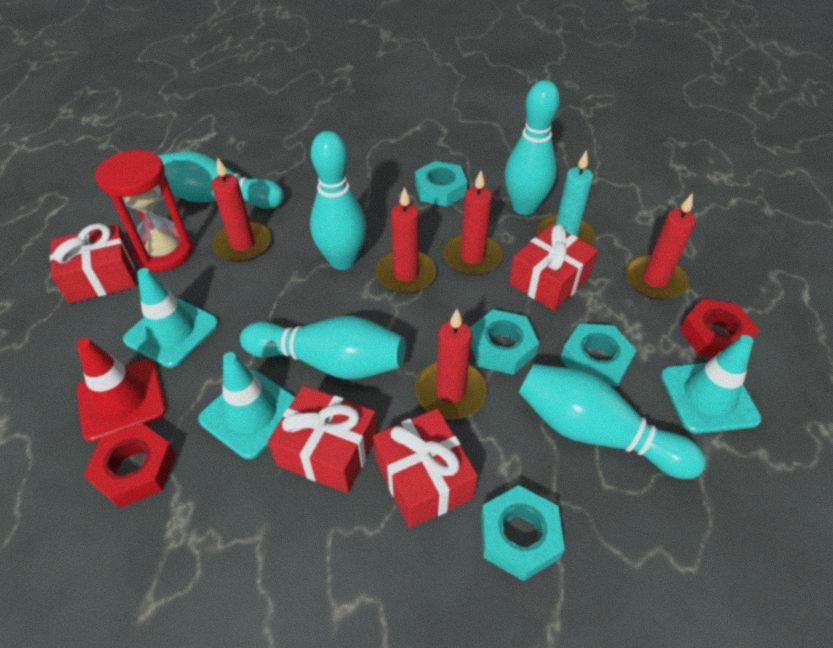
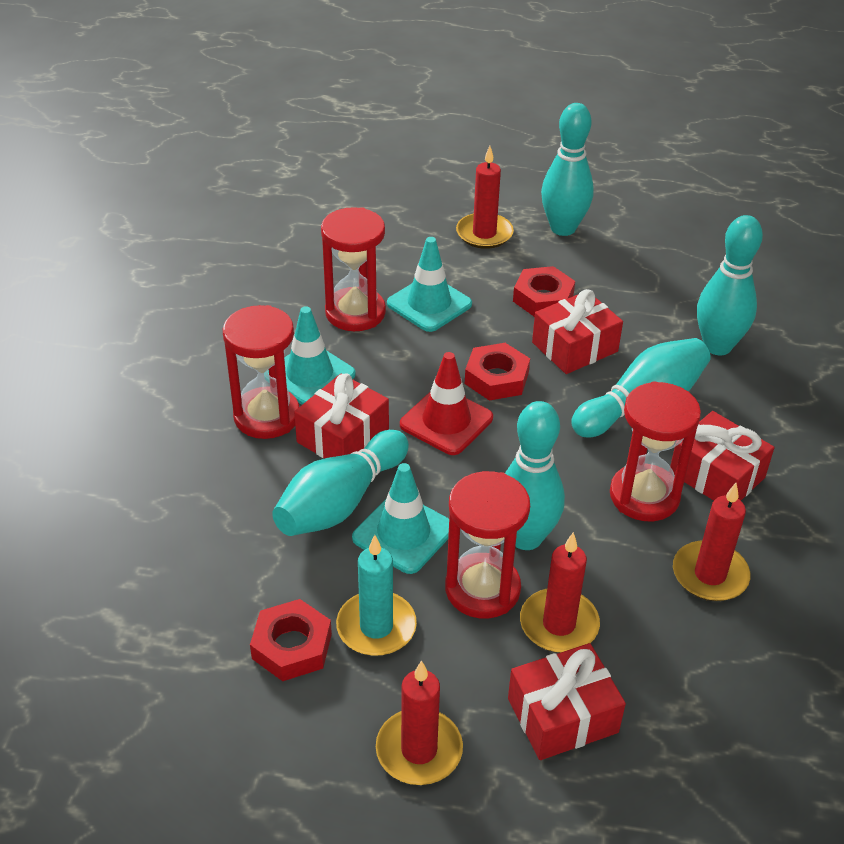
red candle: 5 -> 4
red hourglass: 1 -> 4
red nut: 2 -> 3
turquoise nut: 4 -> 0

